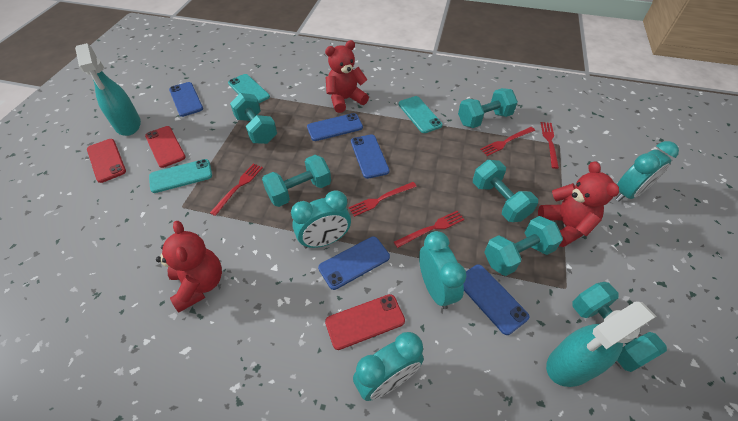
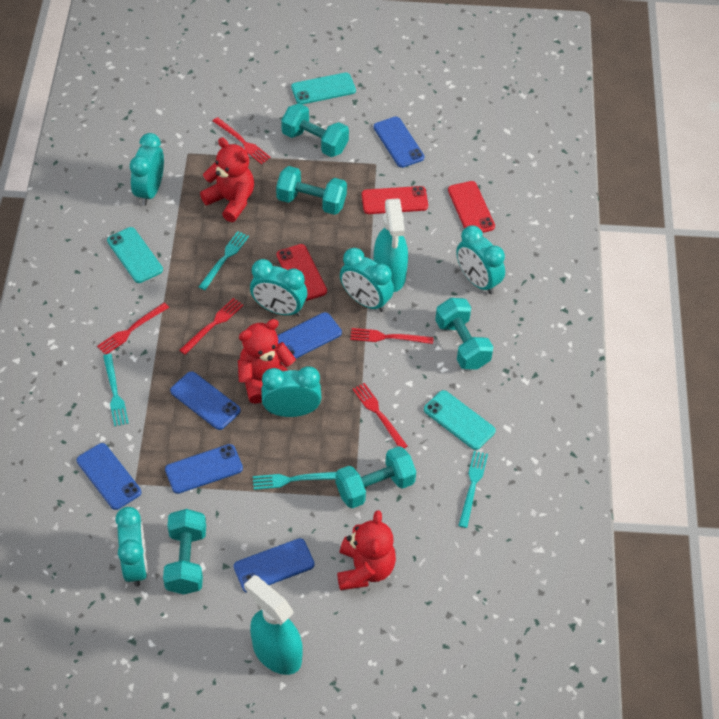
blue phone: 5 -> 6
turquoise clock: 4 -> 6
turquoise dumbbell: 6 -> 5
turquoise fork: 0 -> 4

